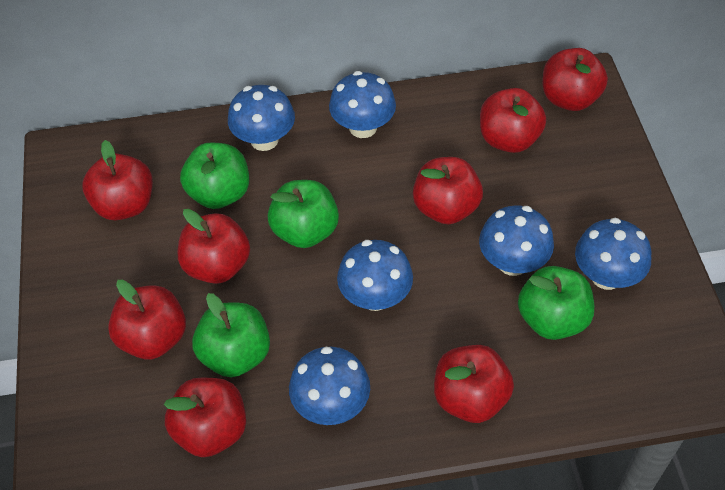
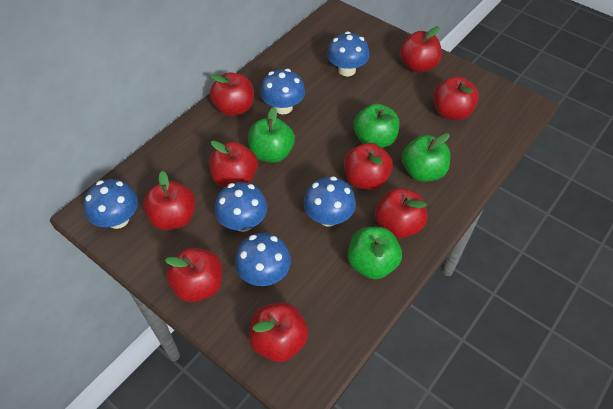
red apple: 8 -> 9

